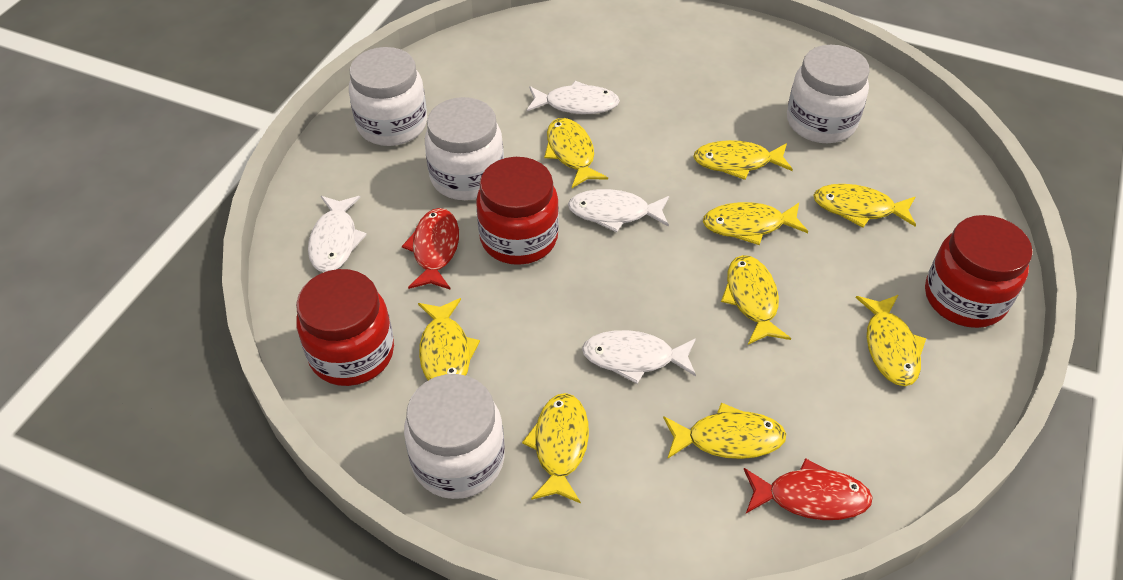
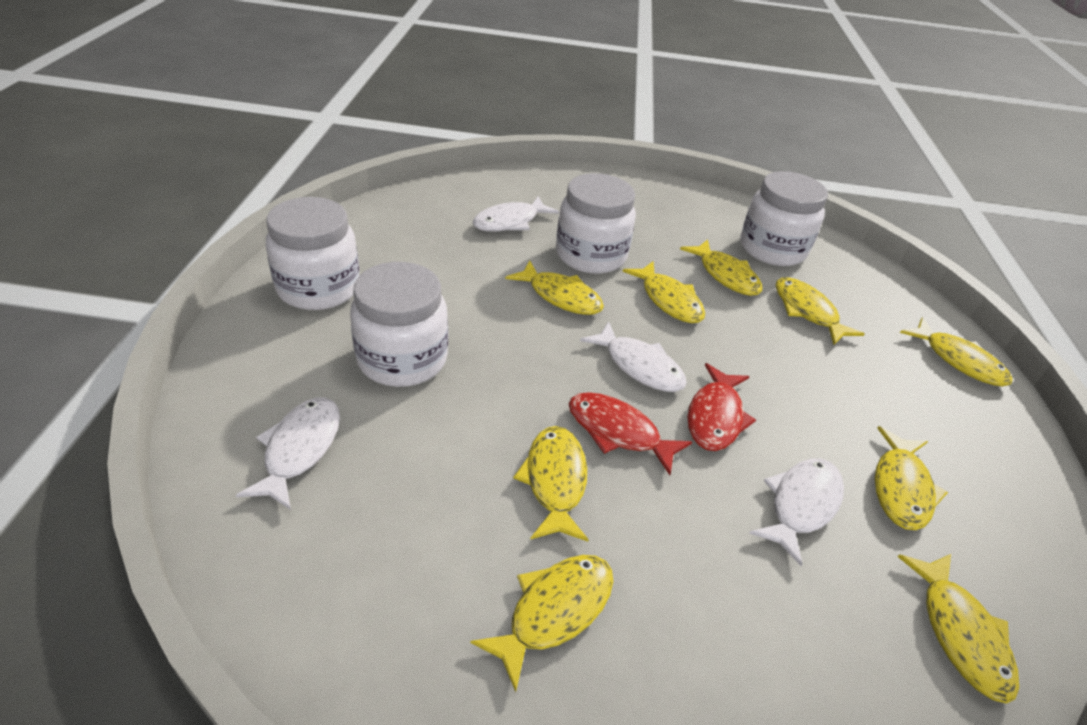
red jar: 3 -> 0

